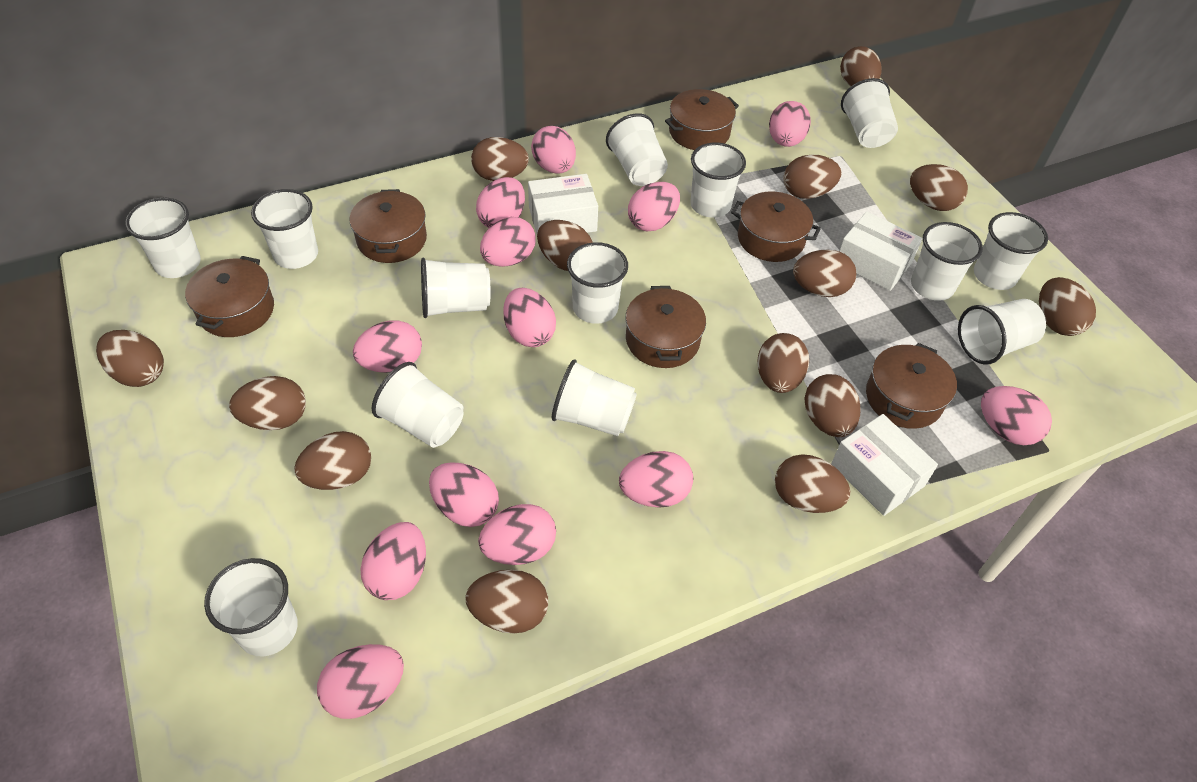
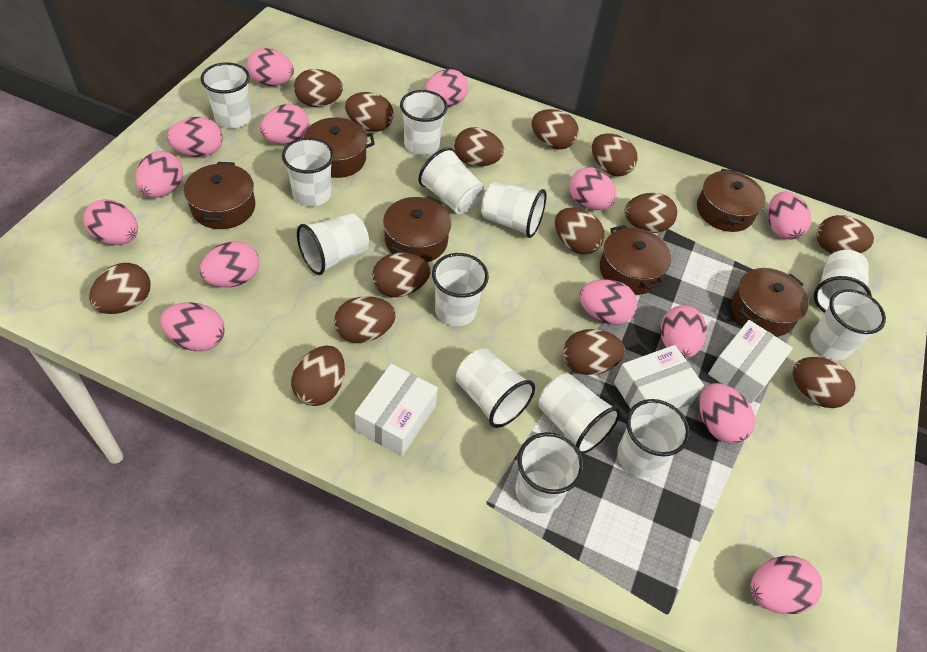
pink egg: 13 -> 14

